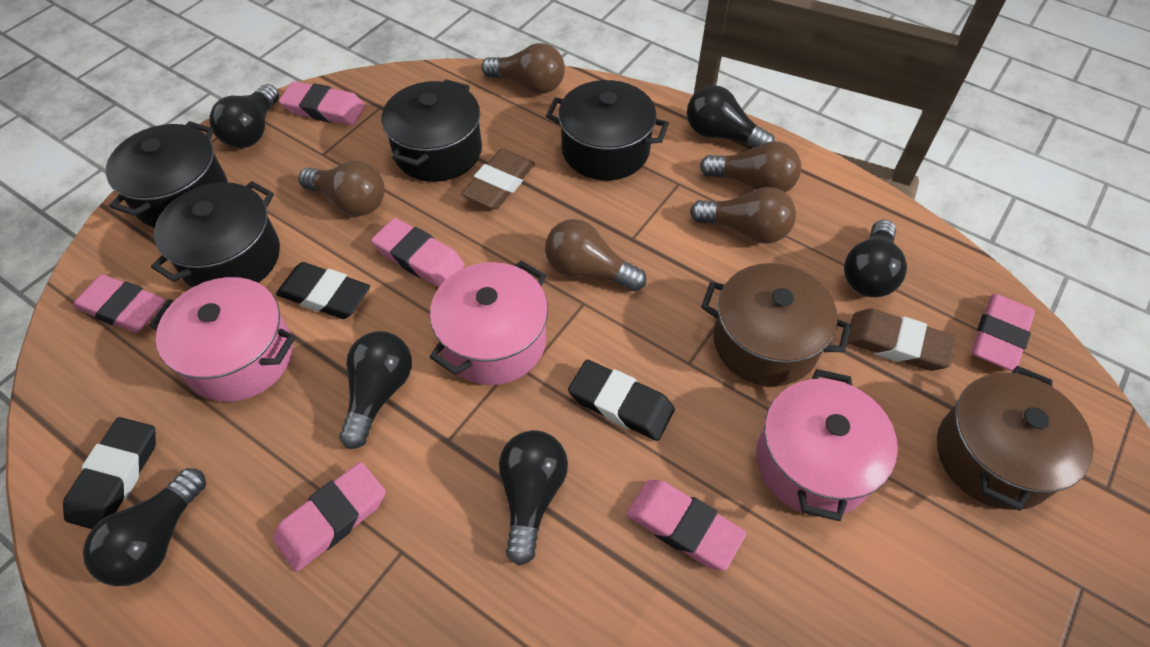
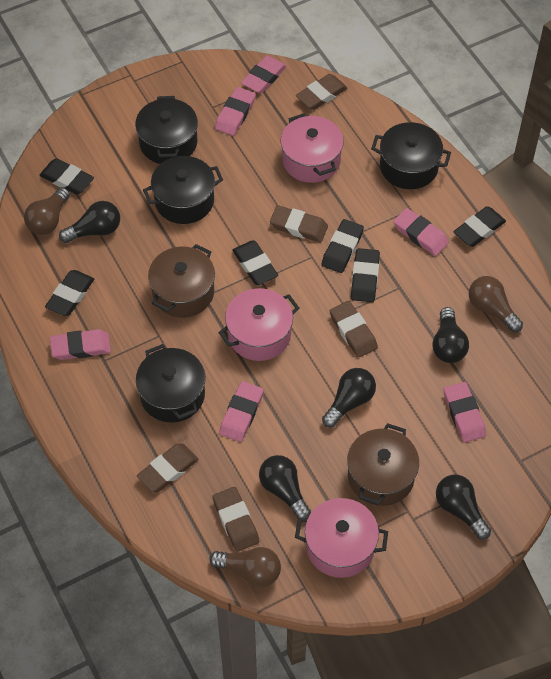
black eraser: 3 -> 6
black light bulb: 6 -> 5
brown eraser: 2 -> 5
brown light bulb: 5 -> 3

